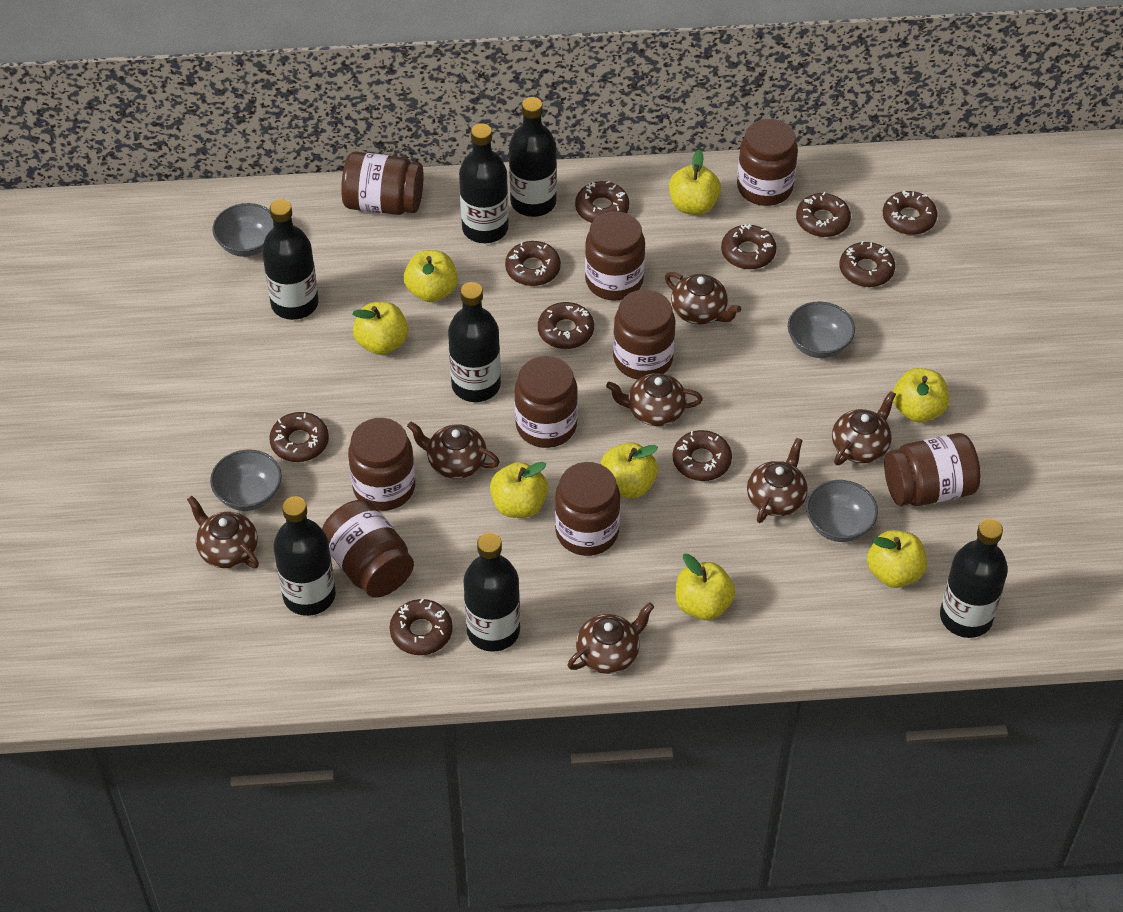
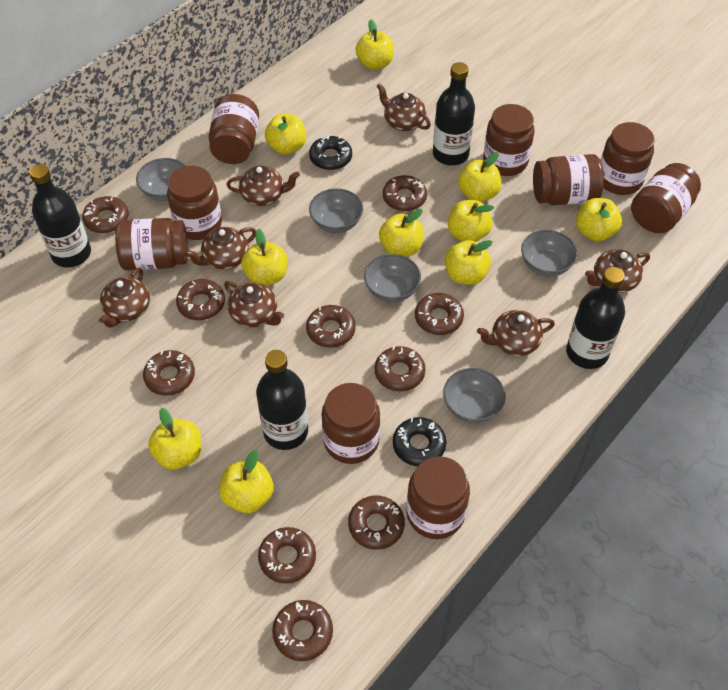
black bottle: 7 -> 4
black donut: 0 -> 2
grey bowl: 4 -> 5
yellow apple: 8 -> 10

